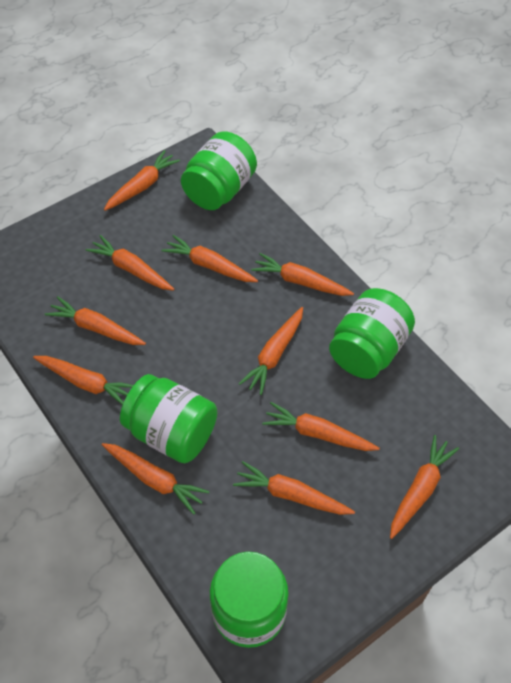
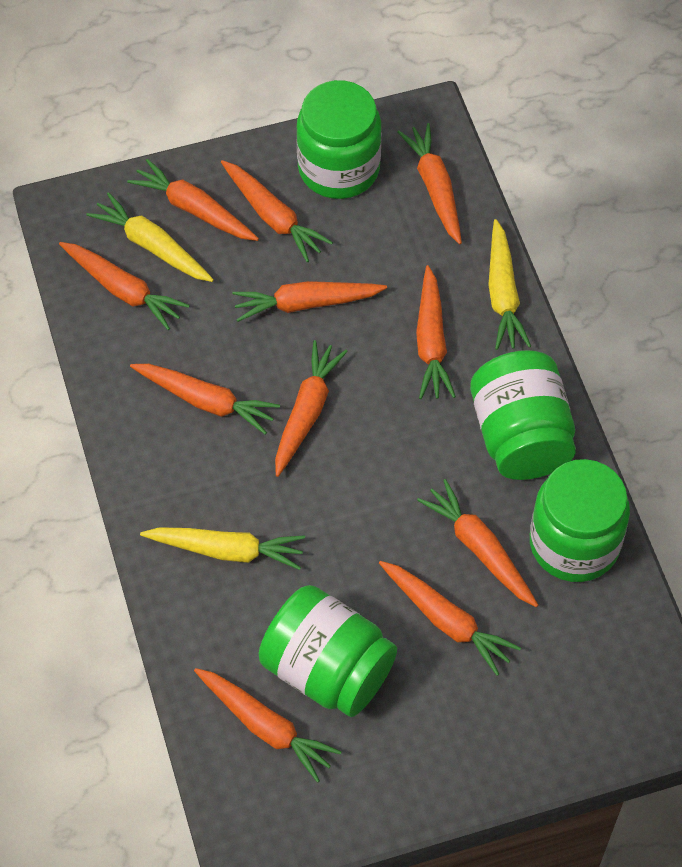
yellow carrot: 0 -> 3

